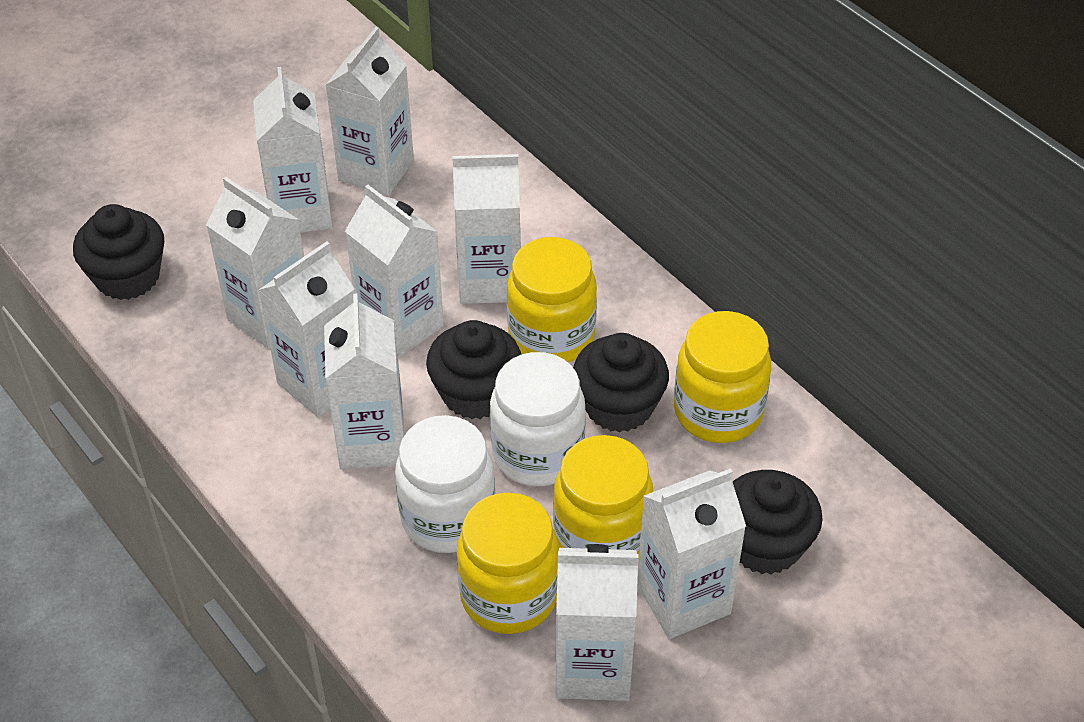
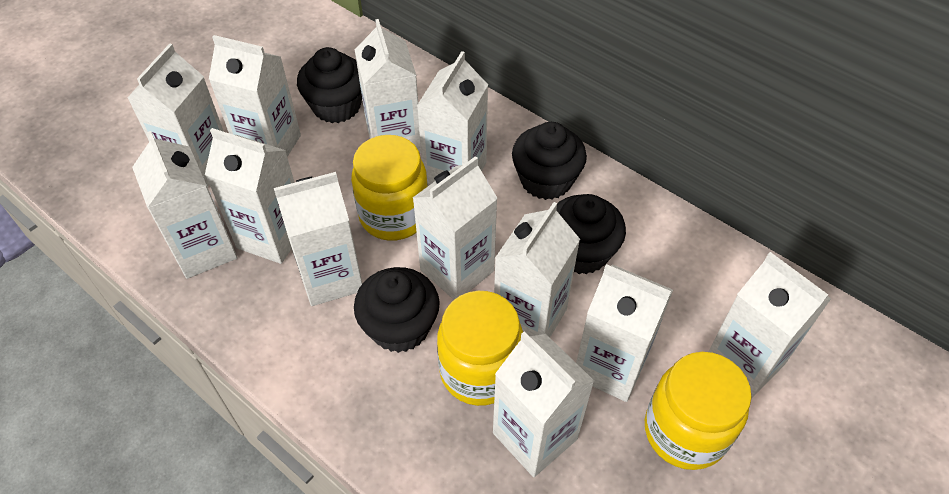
white carton: 9 -> 12
white jar: 2 -> 0
yellow jar: 4 -> 3

